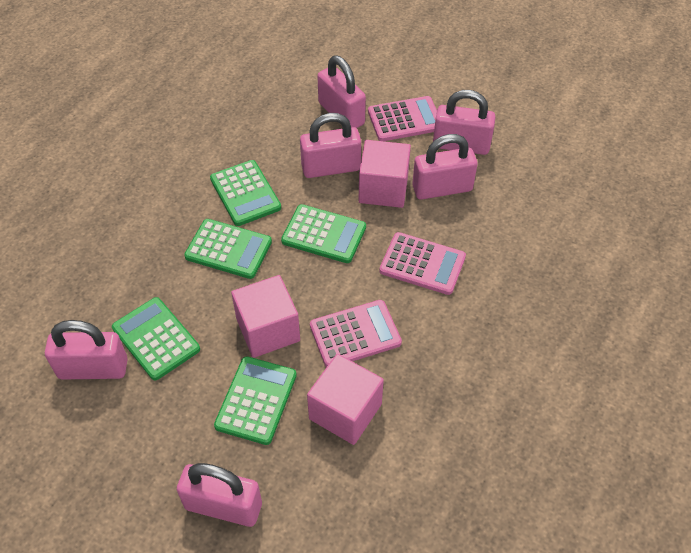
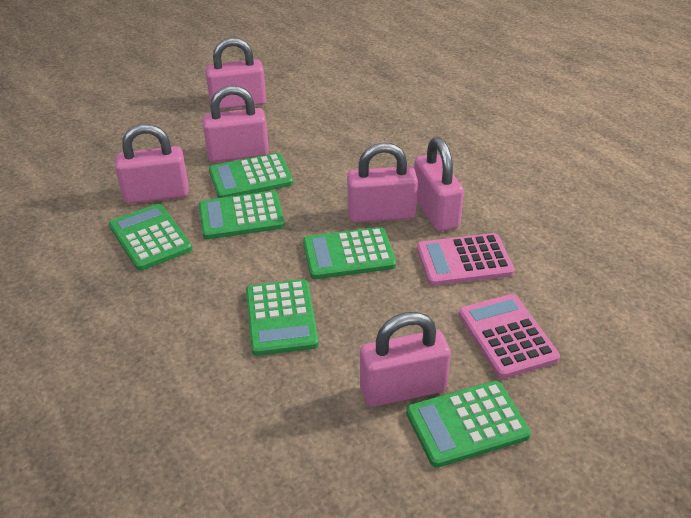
green calculator: 5 -> 6
pink calculator: 3 -> 2
pink cube: 3 -> 0

